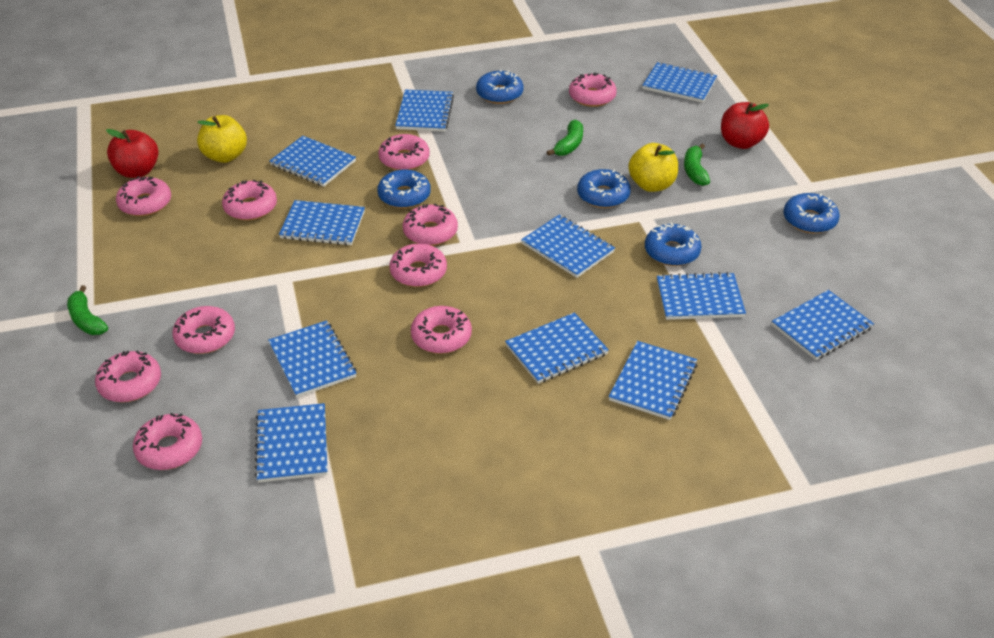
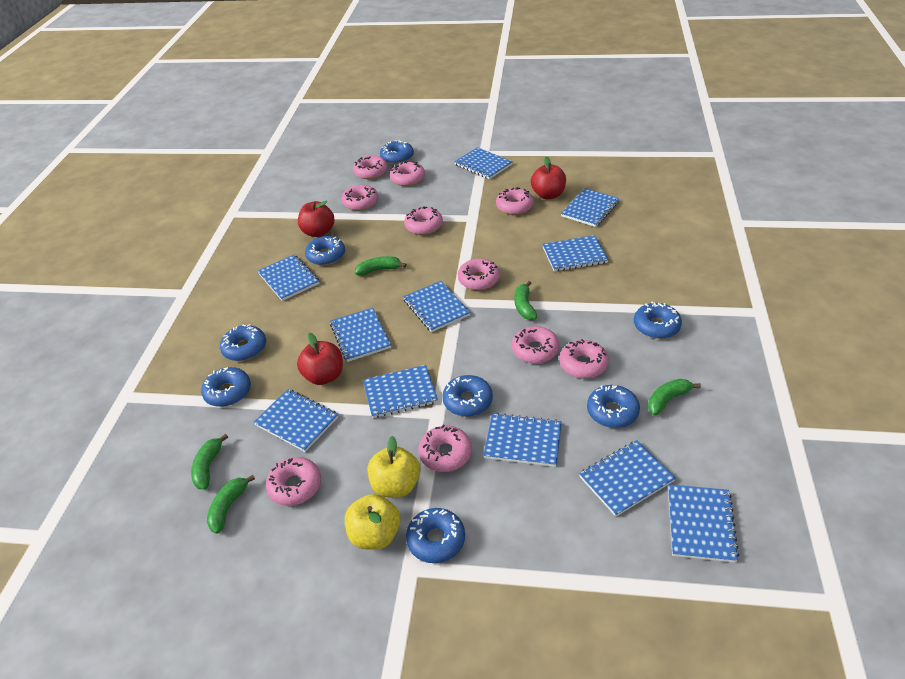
blue donut: 5 -> 8
green banana: 3 -> 5
red apple: 2 -> 3

